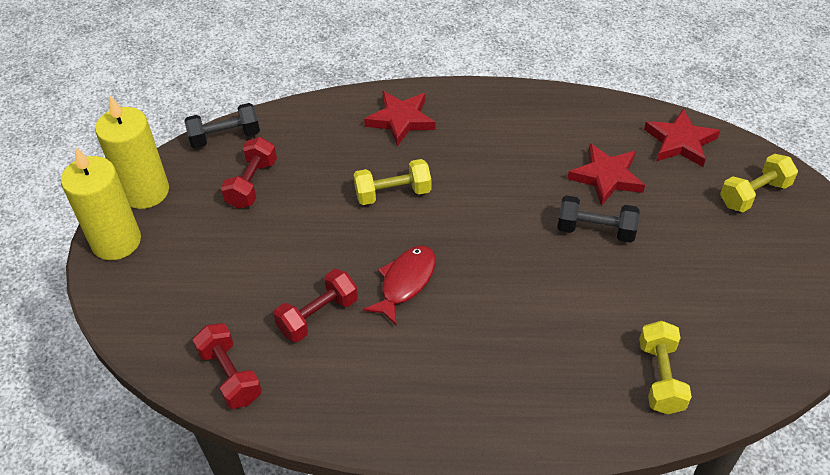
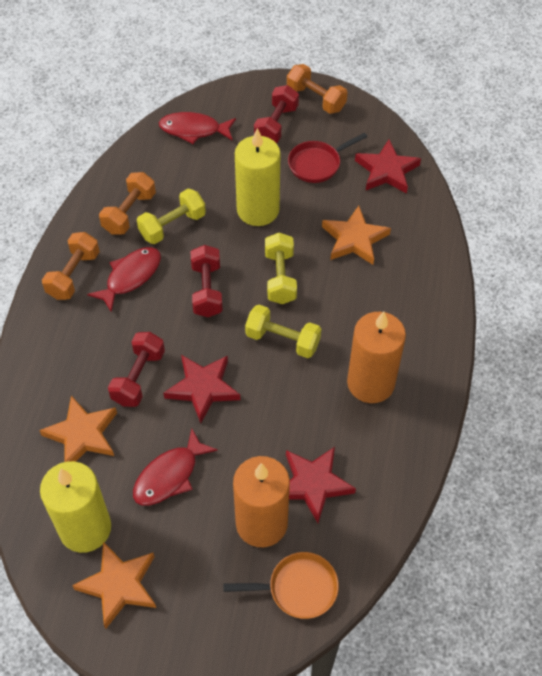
black dumbbell: 2 -> 0
orange candle: 0 -> 2
orange dumbbell: 0 -> 3
orange pan: 0 -> 1
orange star: 0 -> 3
red fish: 1 -> 3
red pan: 0 -> 1

